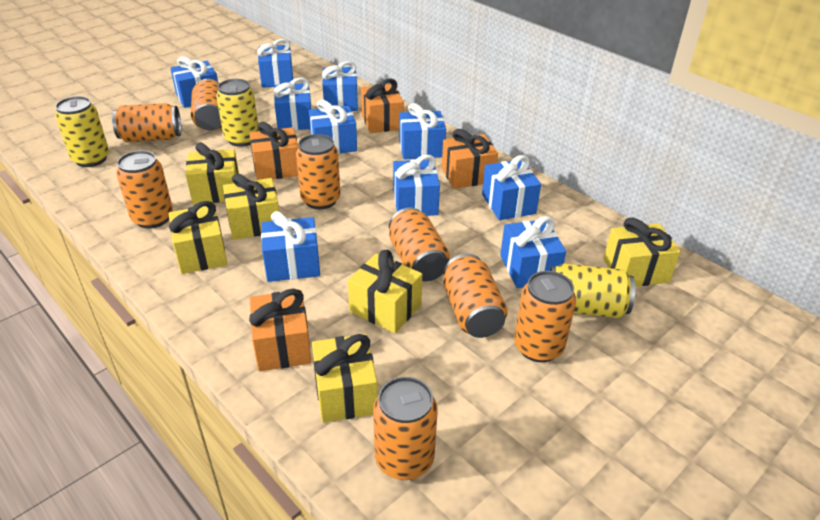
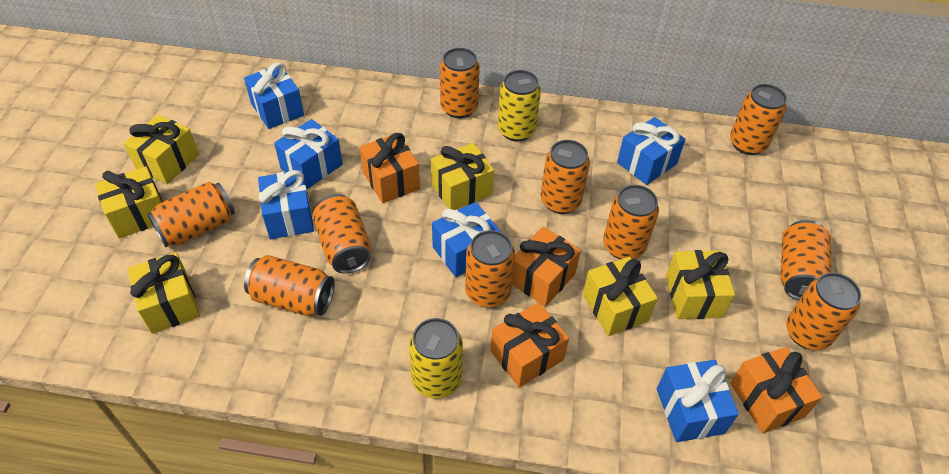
blue gift: 10 -> 6
orange can: 8 -> 10
yellow can: 3 -> 2

